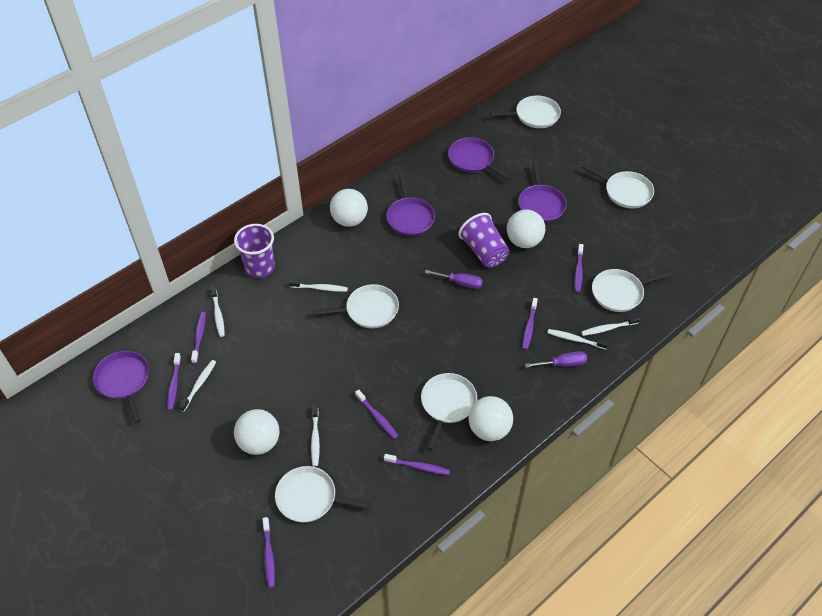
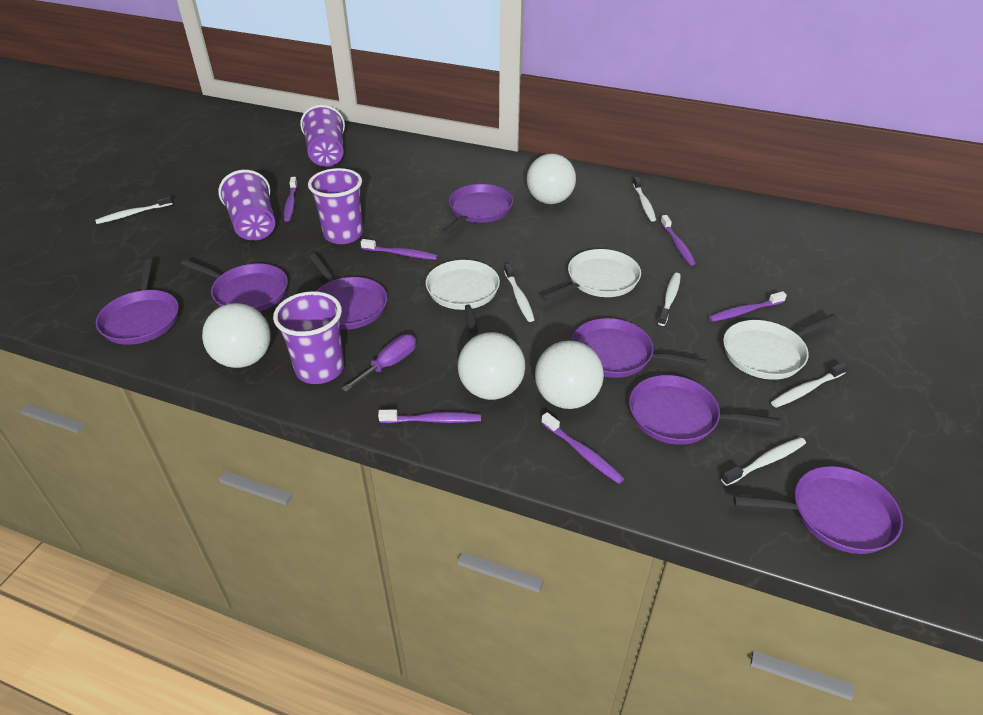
purple cup: 2 -> 4
purple pan: 4 -> 7
purple screwdriver: 2 -> 1
purple toothbrush: 7 -> 6
white pan: 6 -> 3

